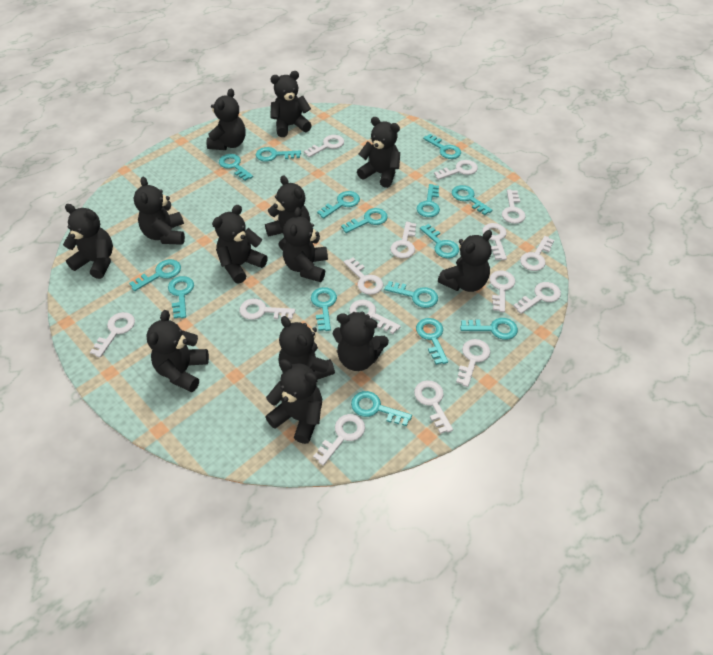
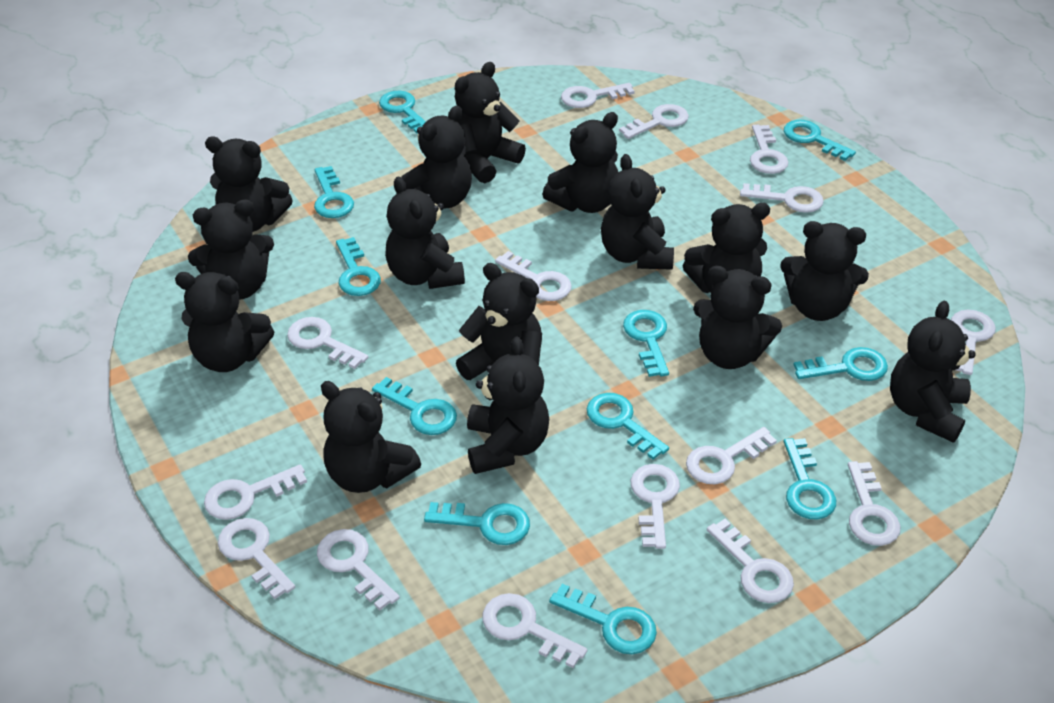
black teddy bear: 13 -> 15
turquoise key: 15 -> 11

